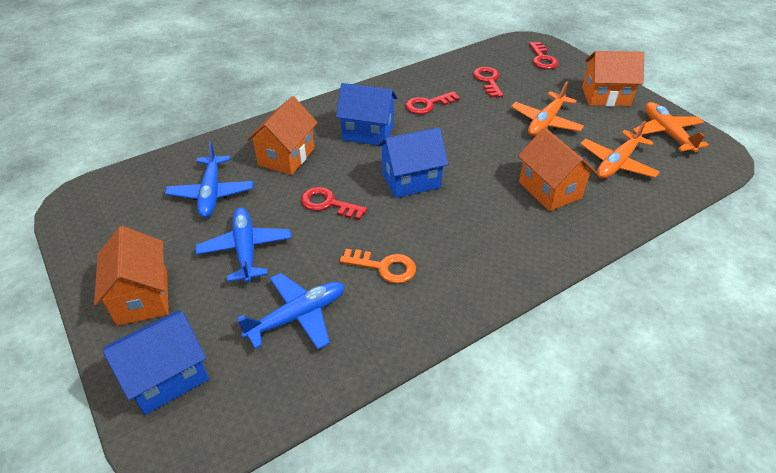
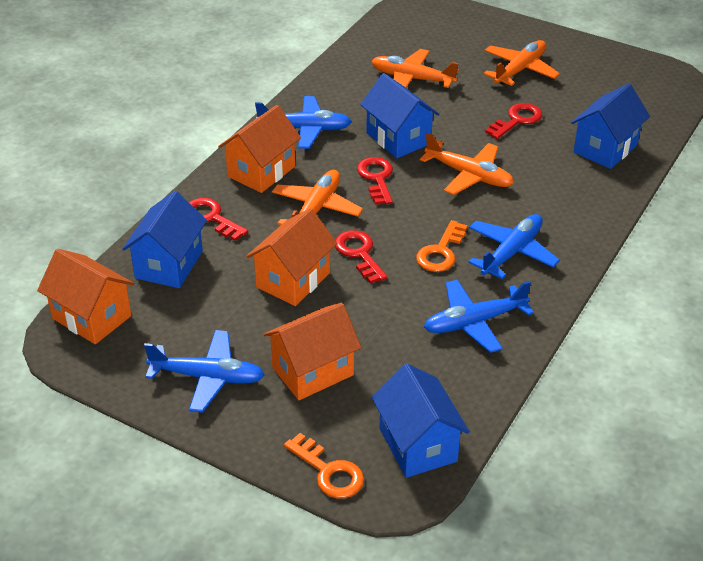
blue house: 3 -> 4
blue plane: 3 -> 4
orange key: 1 -> 2
orange plane: 3 -> 4

